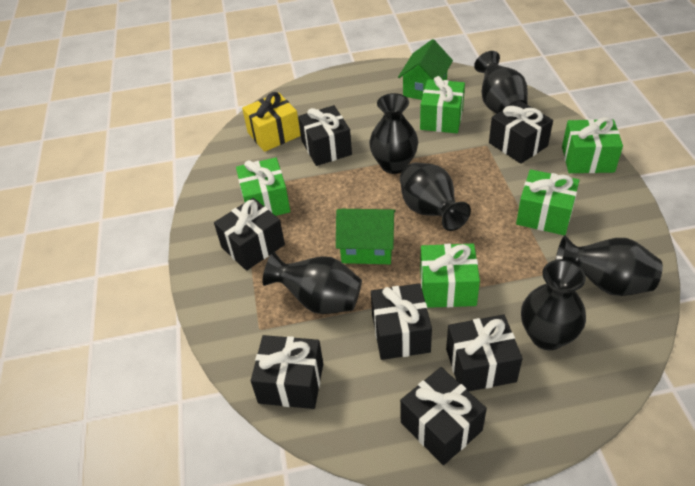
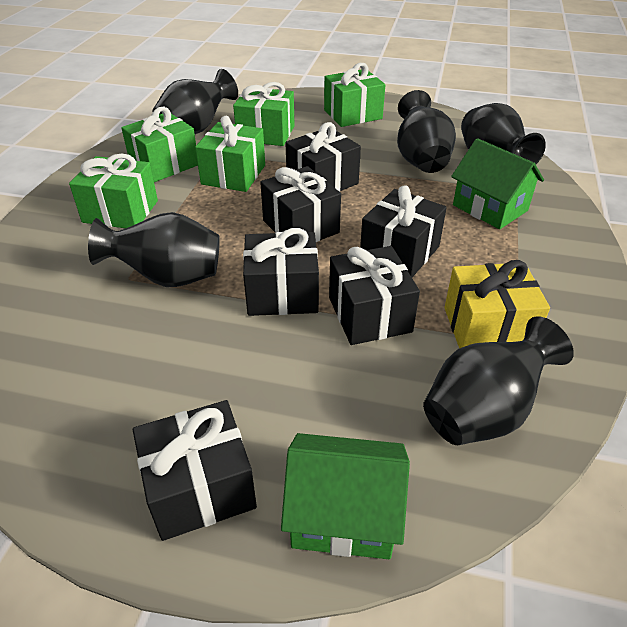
black gift: 7 -> 6
black vase: 6 -> 5

